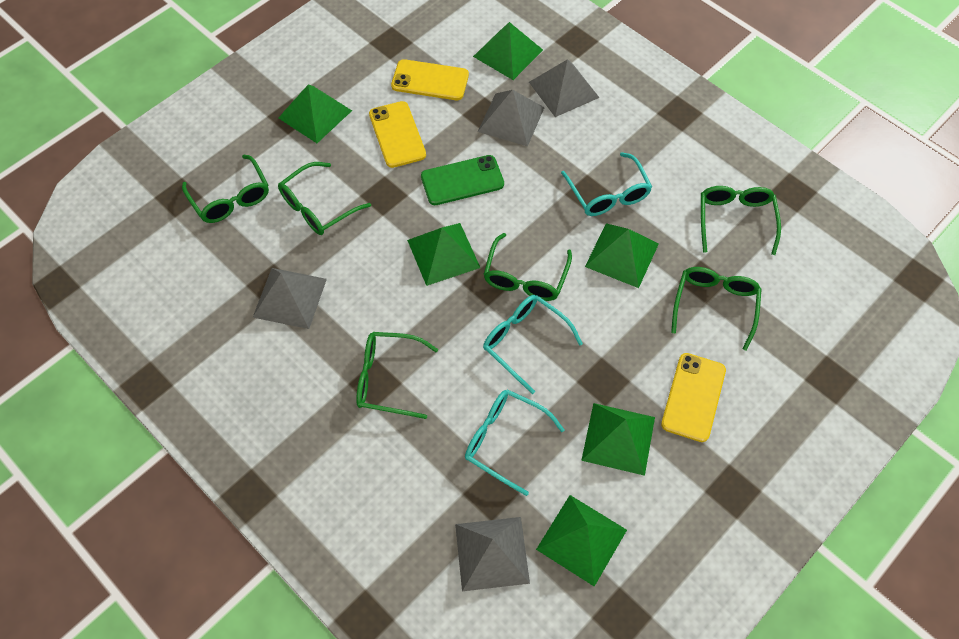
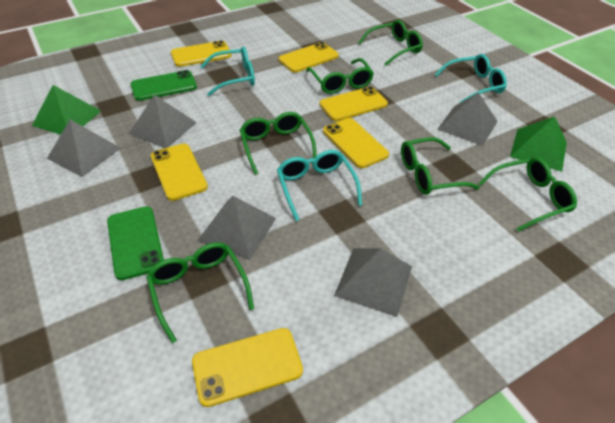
green phone: 1 -> 2
green pyramid: 6 -> 2
grey pyramid: 4 -> 5
yellow phone: 3 -> 6

